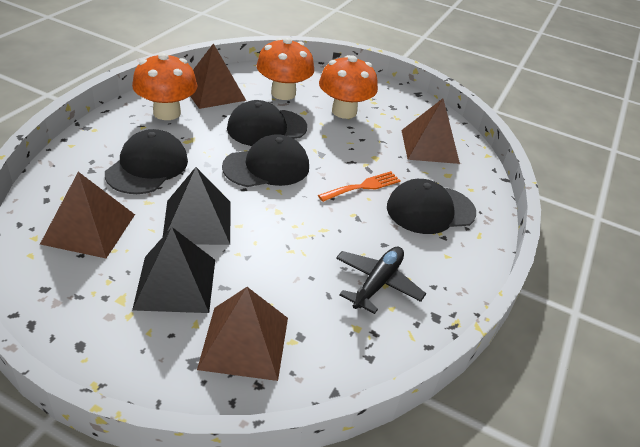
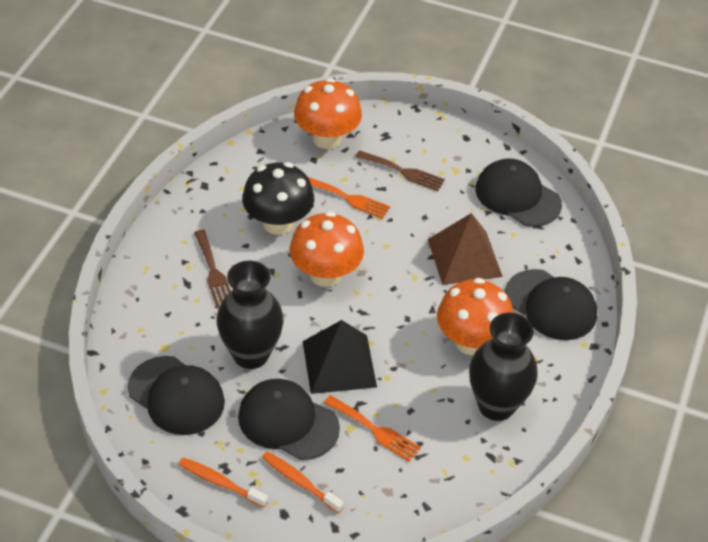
black mushroom: 0 -> 1
black plane: 1 -> 0
black pyramid: 2 -> 1
black vase: 0 -> 2
brown fork: 0 -> 2
brown pyramid: 4 -> 1
orange fork: 1 -> 2
orange toothbrush: 0 -> 2

